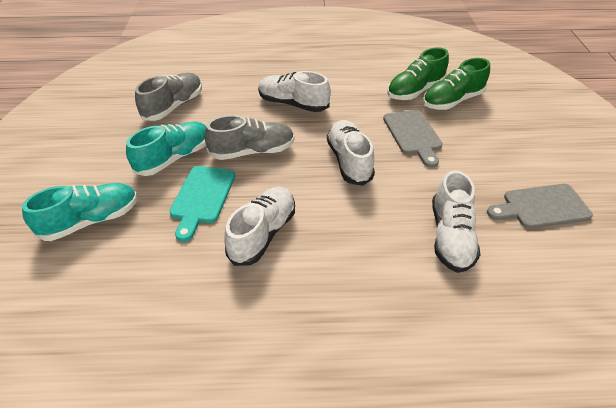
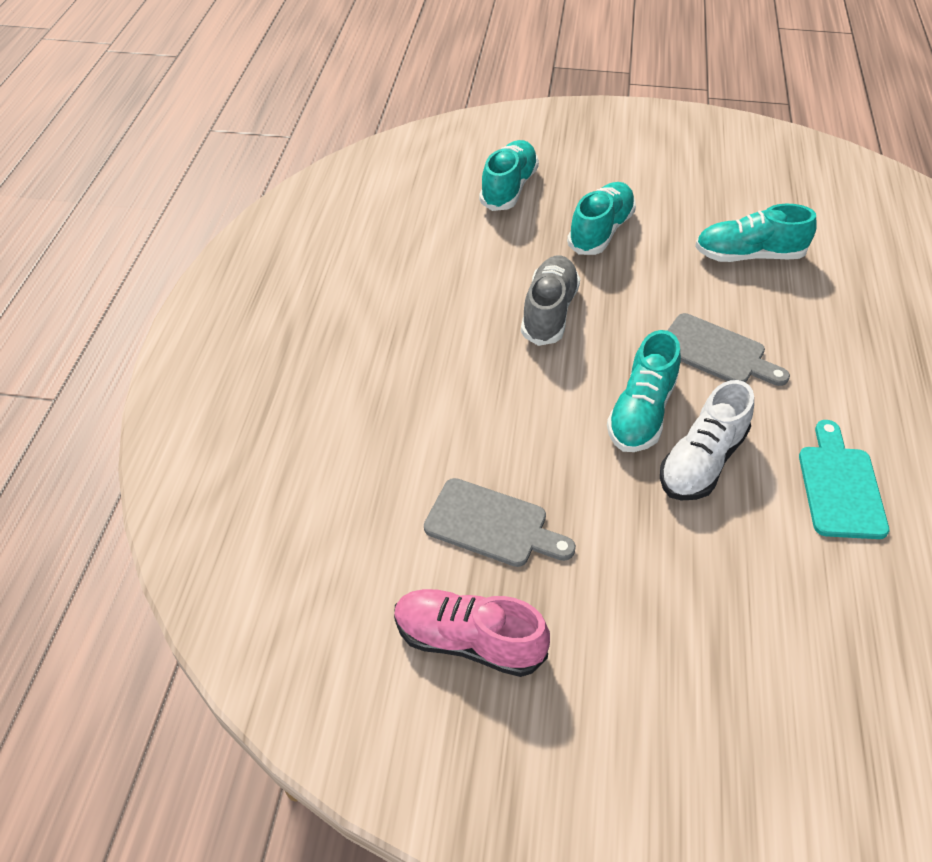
green shoe: 2 -> 0
grey shoe: 2 -> 1
pink shoe: 0 -> 1
turquoise shoe: 2 -> 4
white shoe: 4 -> 1

